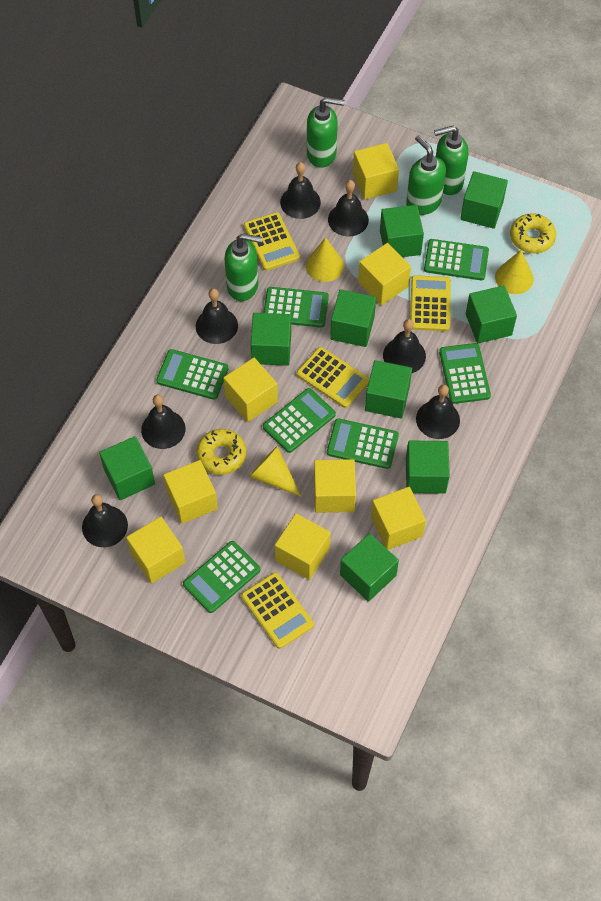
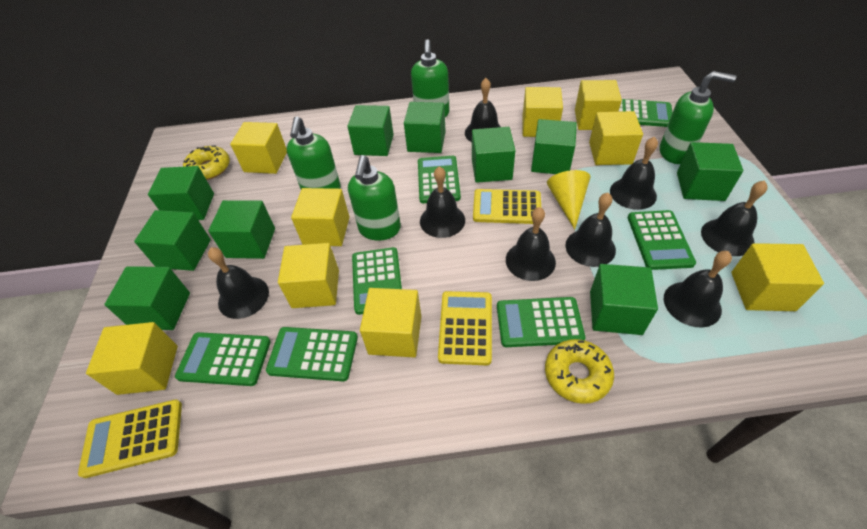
black bell: 7 -> 8
green cube: 9 -> 10
yellow calculator: 4 -> 3
yellow cone: 3 -> 1
yellow cube: 8 -> 9

